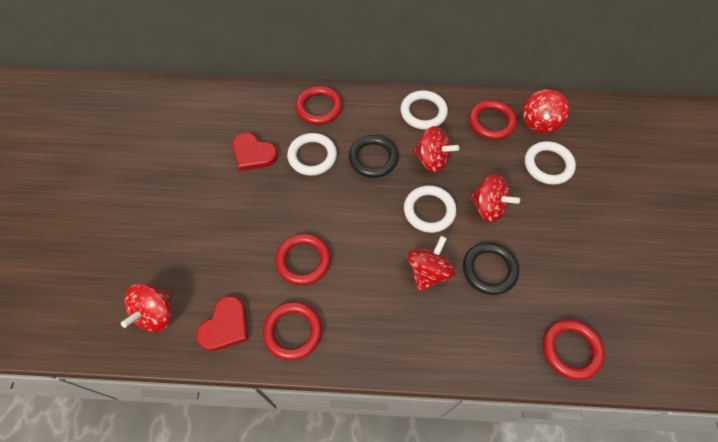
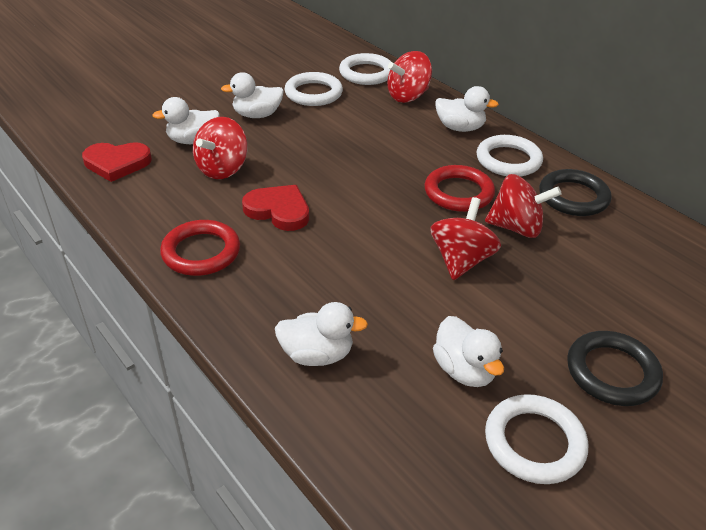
red ring: 5 -> 2
red spinning top: 5 -> 4
white duck: 0 -> 5

